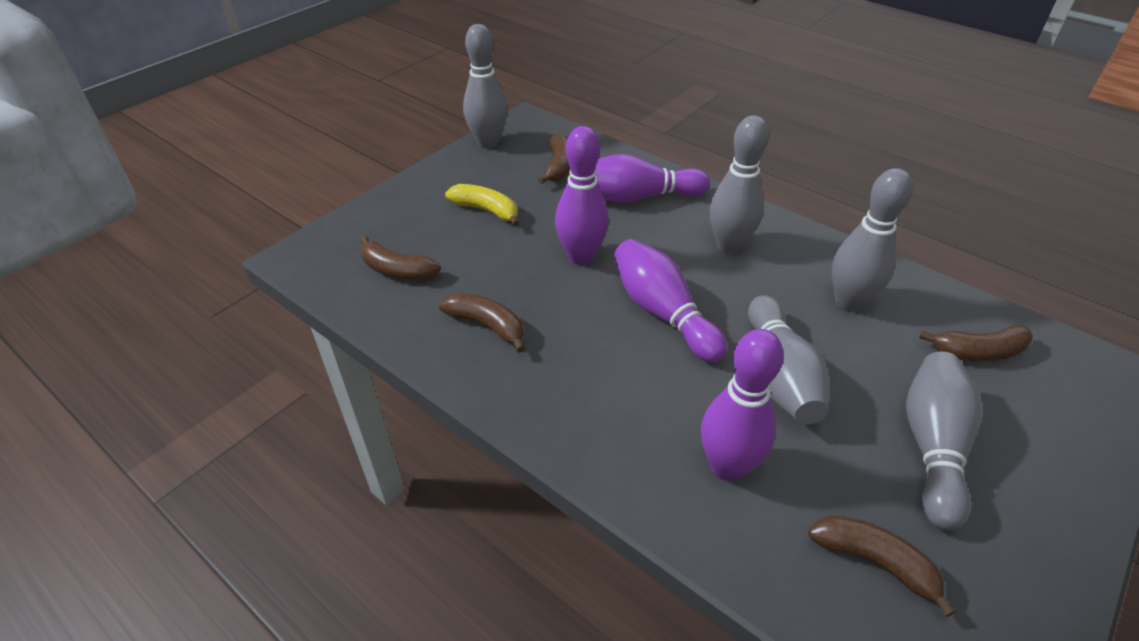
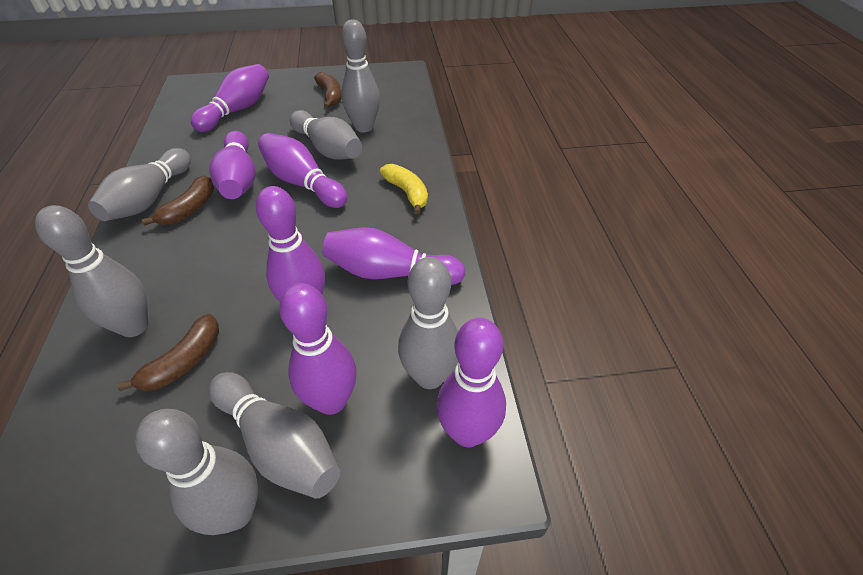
brown banana: 5 -> 3
grey bowling pin: 5 -> 7
purple bowling pin: 4 -> 7

